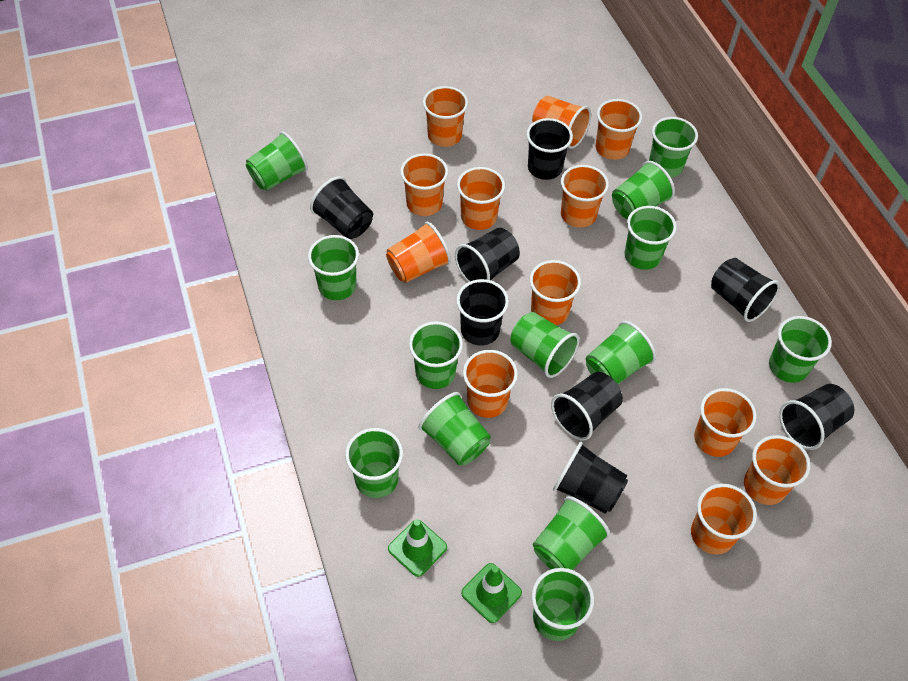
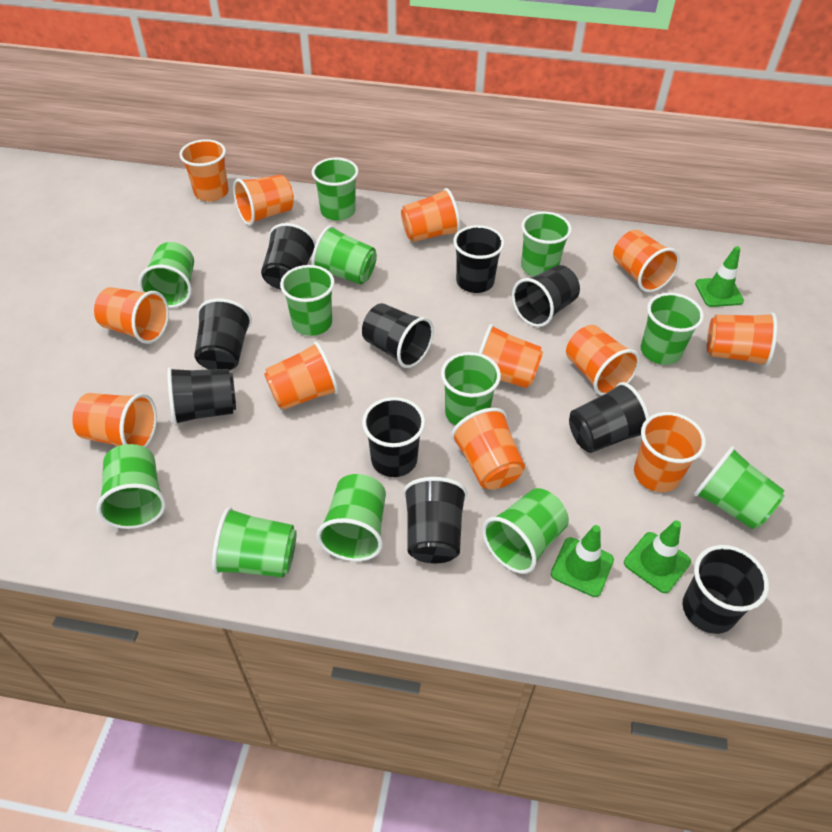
black cup: 8 -> 10
green cup: 13 -> 12
green traffic cone: 2 -> 3

